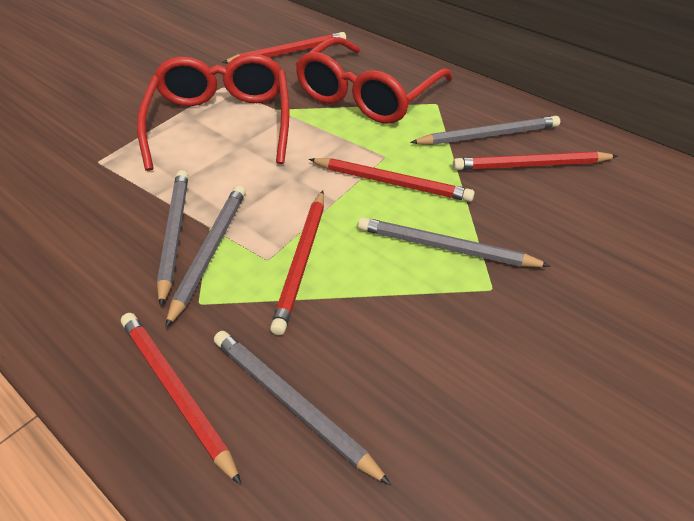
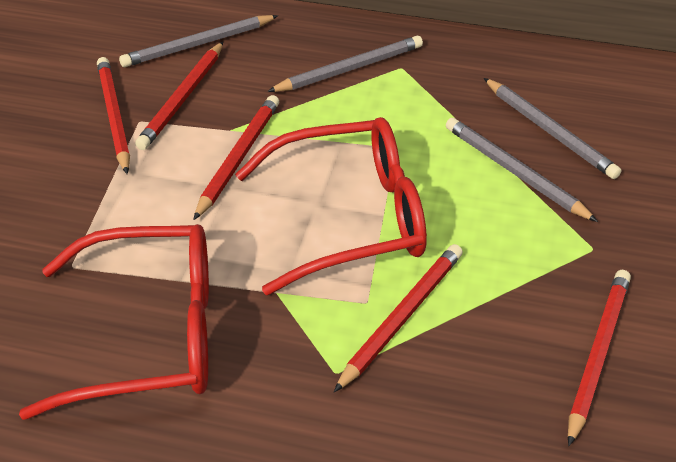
grey pencil: 5 -> 4

